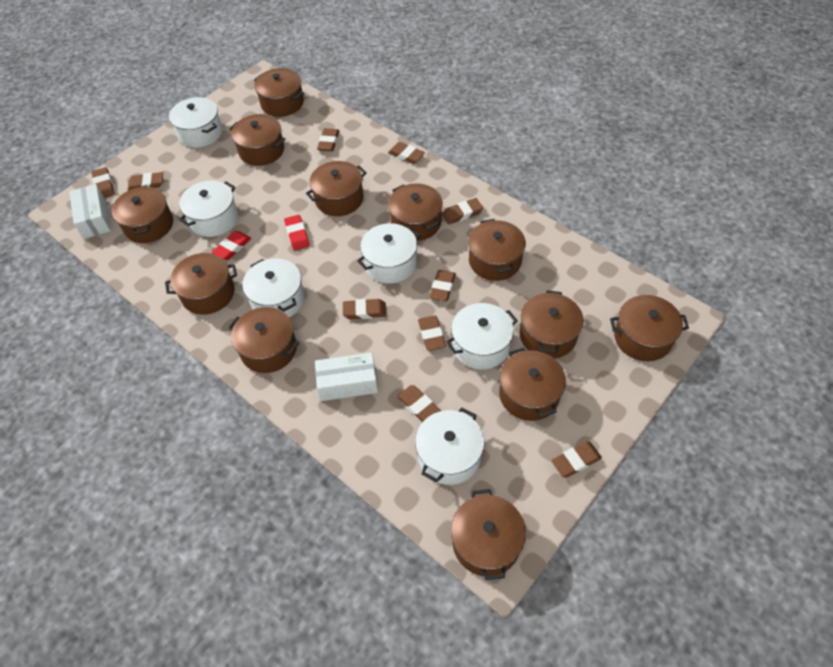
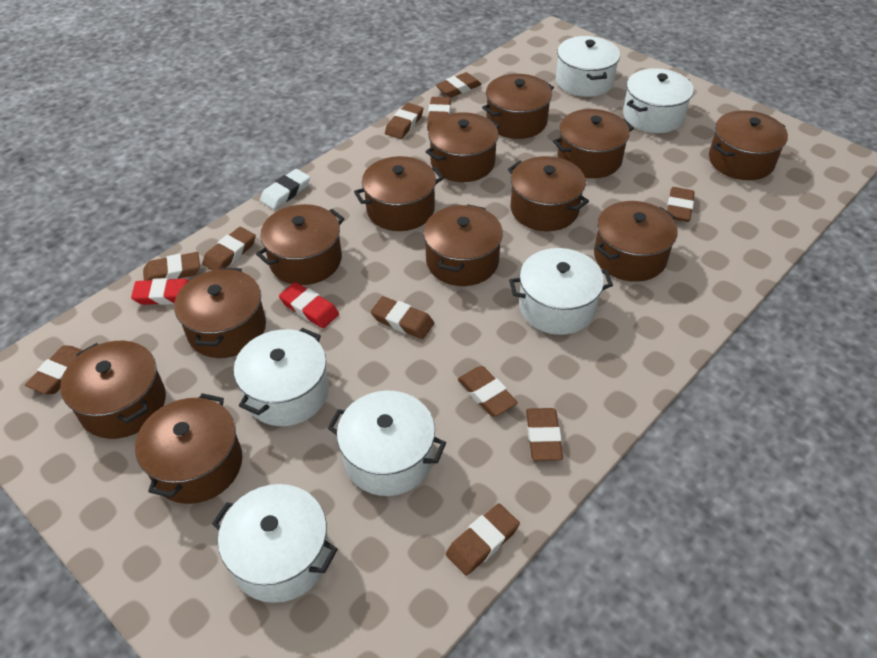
brown eraser: 10 -> 11
white box: 2 -> 0
white eraser: 0 -> 1

